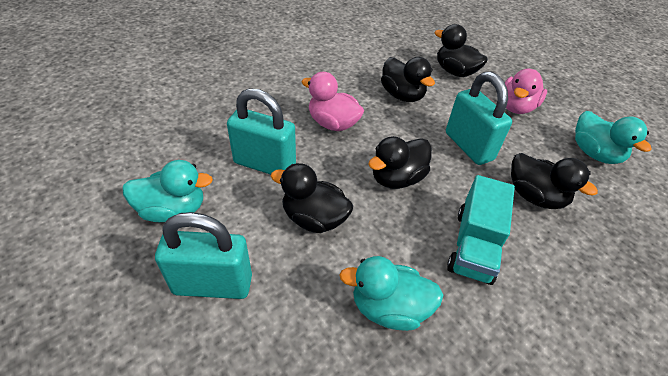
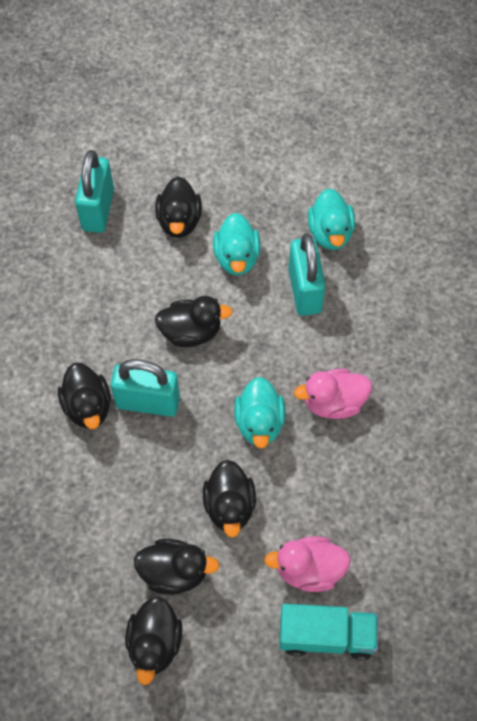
black duck: 5 -> 6

